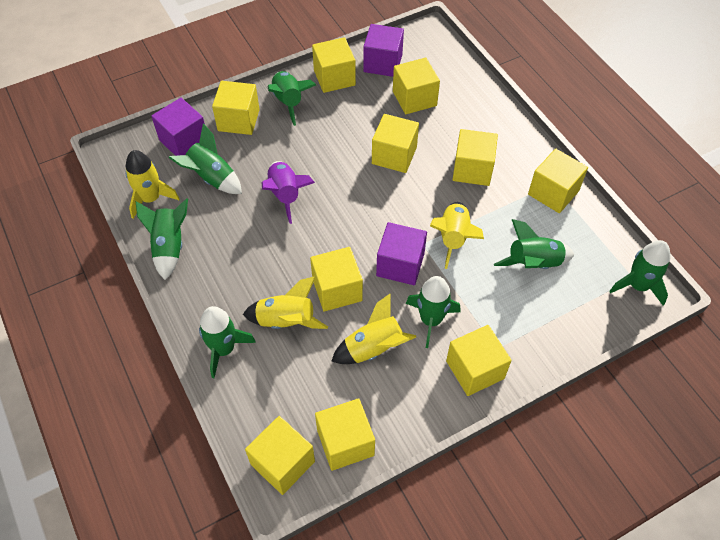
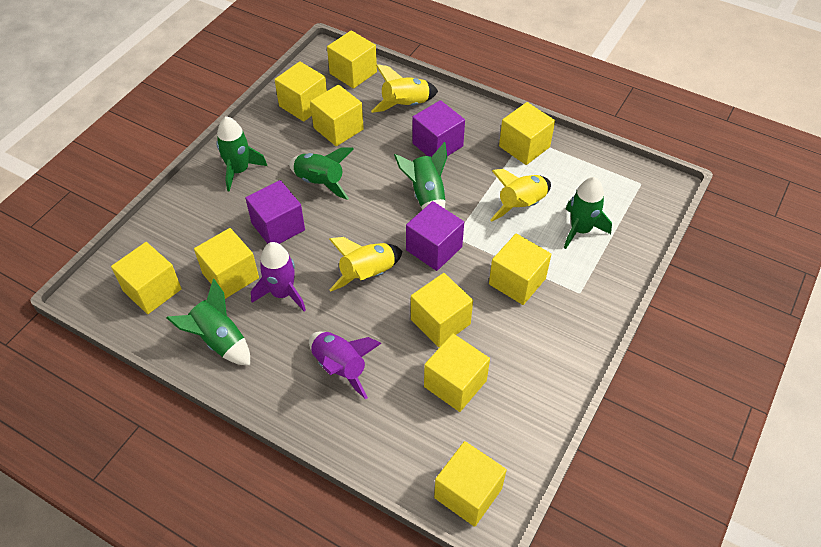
green rocket: 7 -> 5
purple rocket: 1 -> 2
yellow rocket: 4 -> 3

